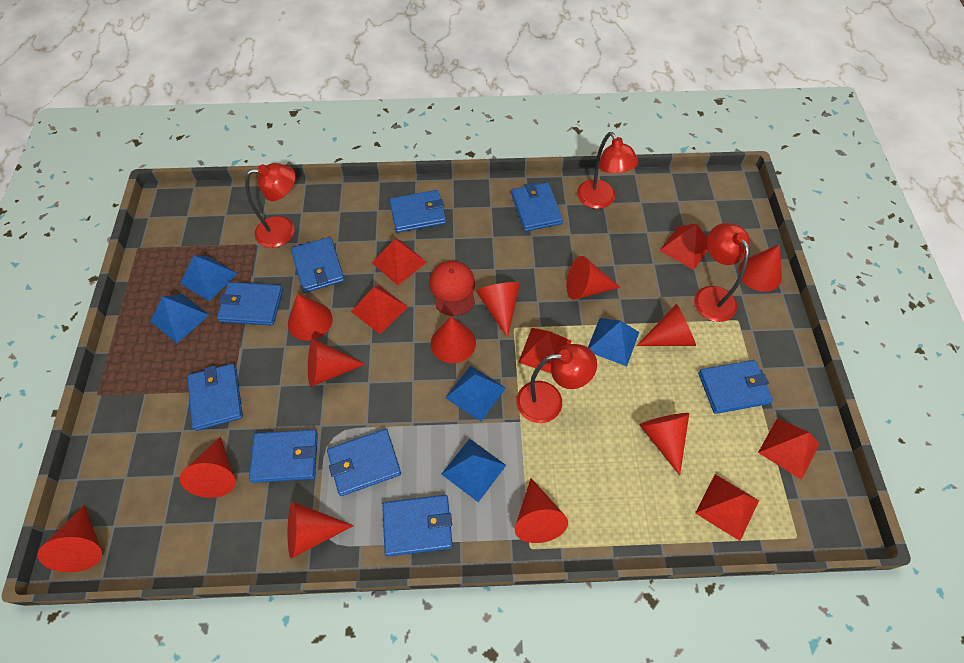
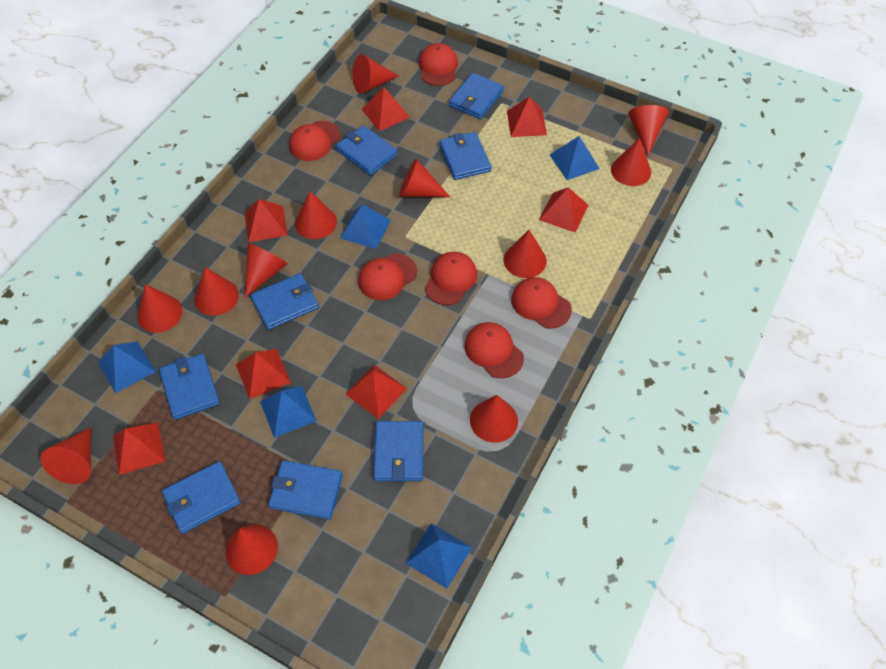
blue wallet: 9 -> 8
red cap: 1 -> 6
red lamp: 4 -> 0
red pyramid: 6 -> 7

